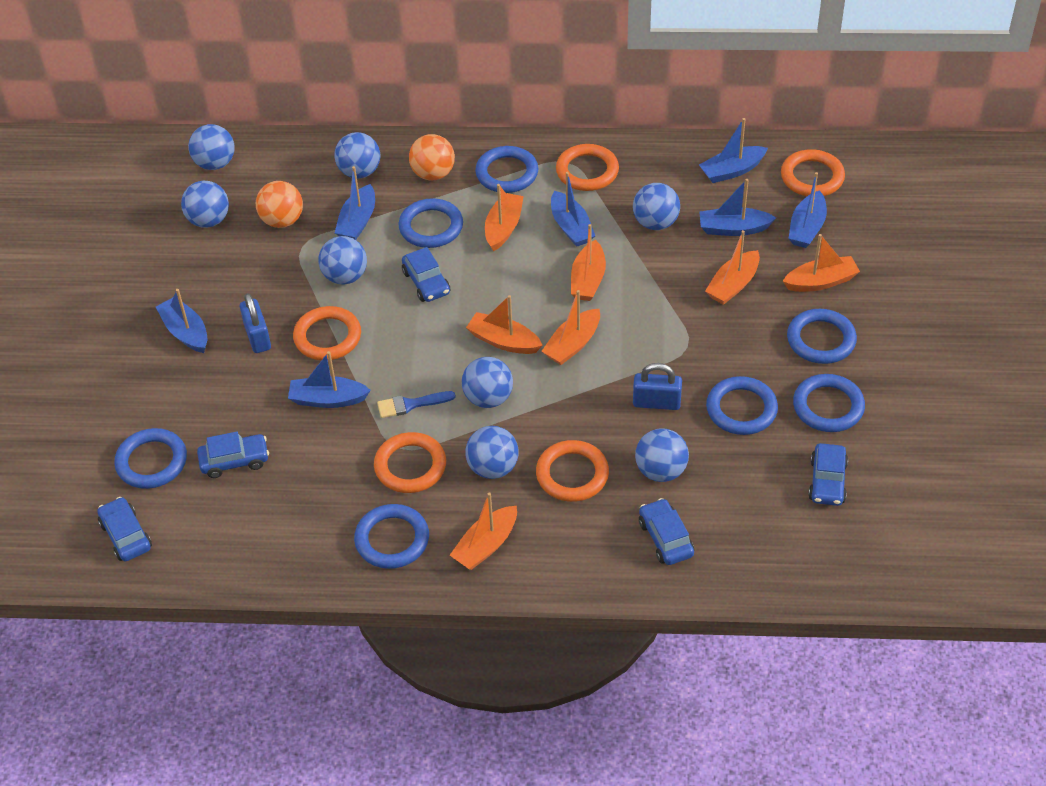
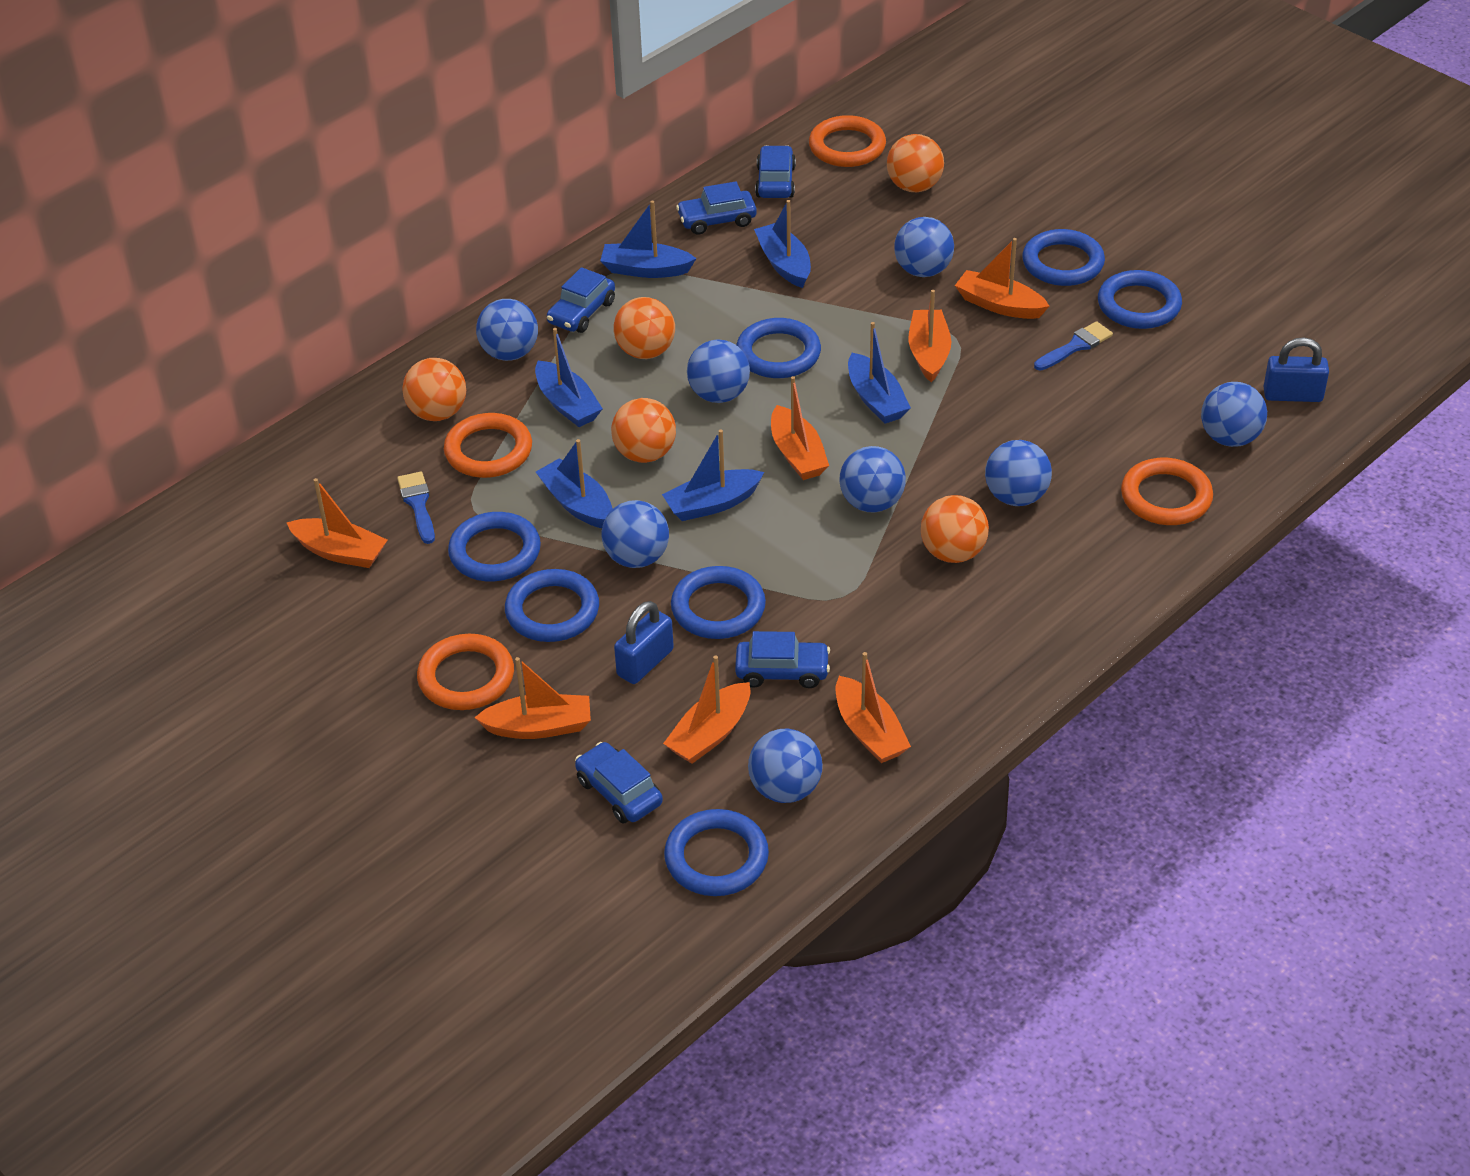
blue boat: 7 -> 6
blue brush: 1 -> 2
orange ball: 2 -> 5
orange ring: 5 -> 4

